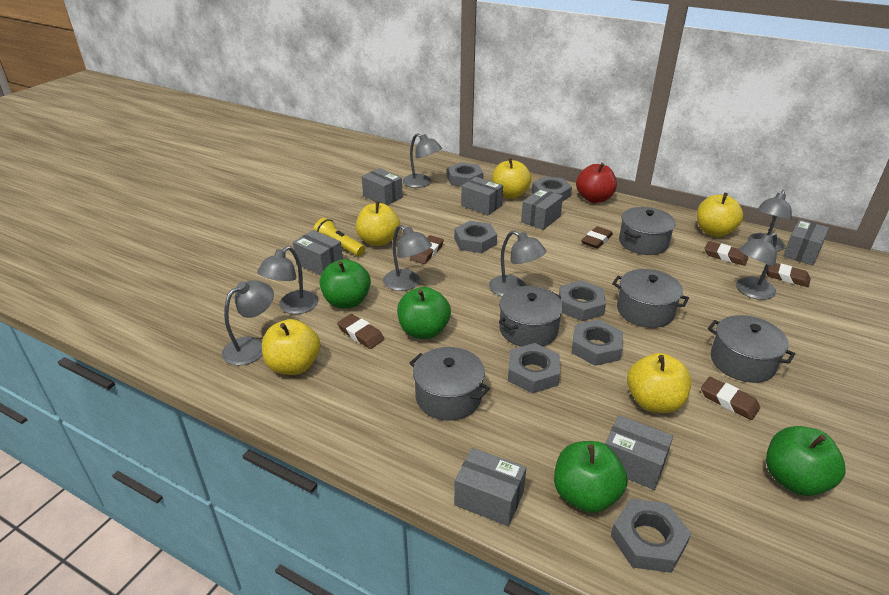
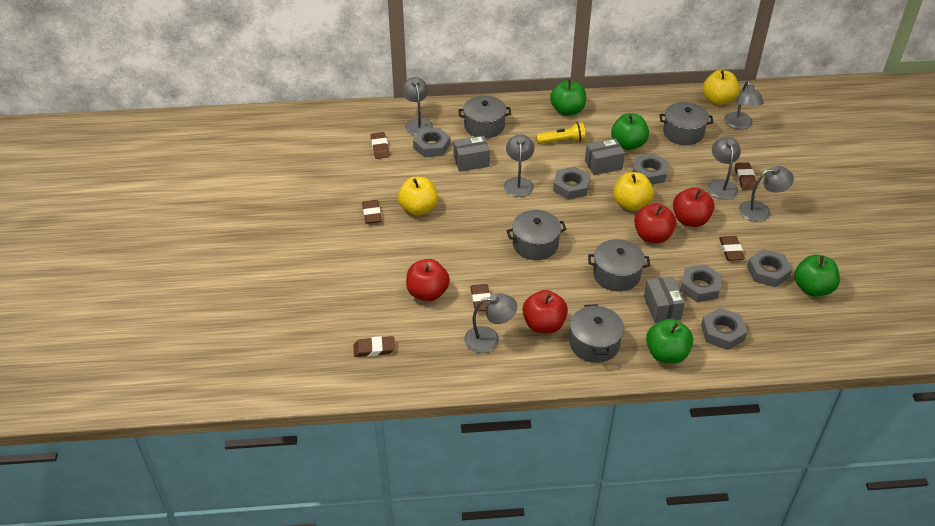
grey box: 7 -> 3
grey lamp: 7 -> 6
grey nut: 7 -> 6
red apple: 1 -> 4
yellow apple: 5 -> 3

